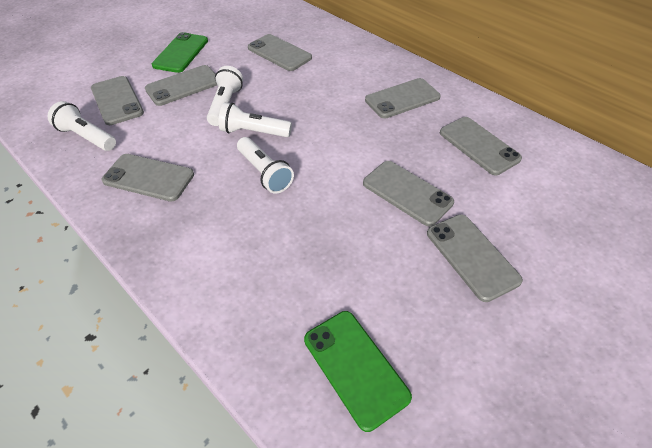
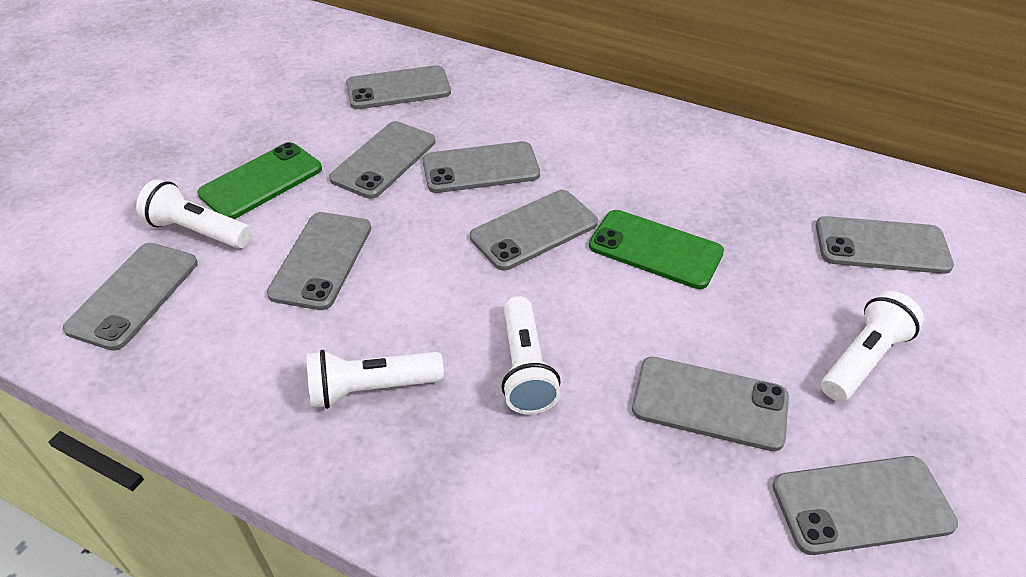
grey phone: 8 -> 9

